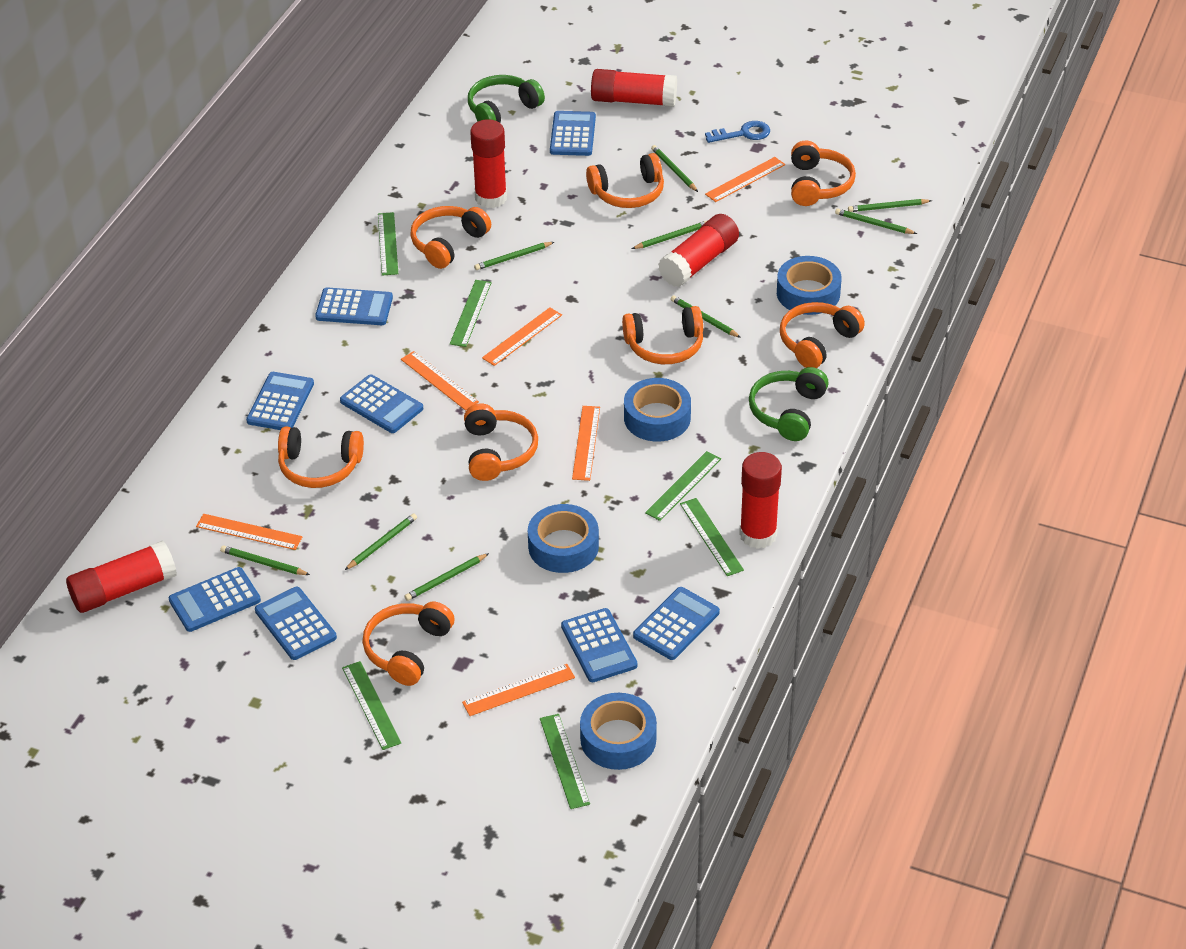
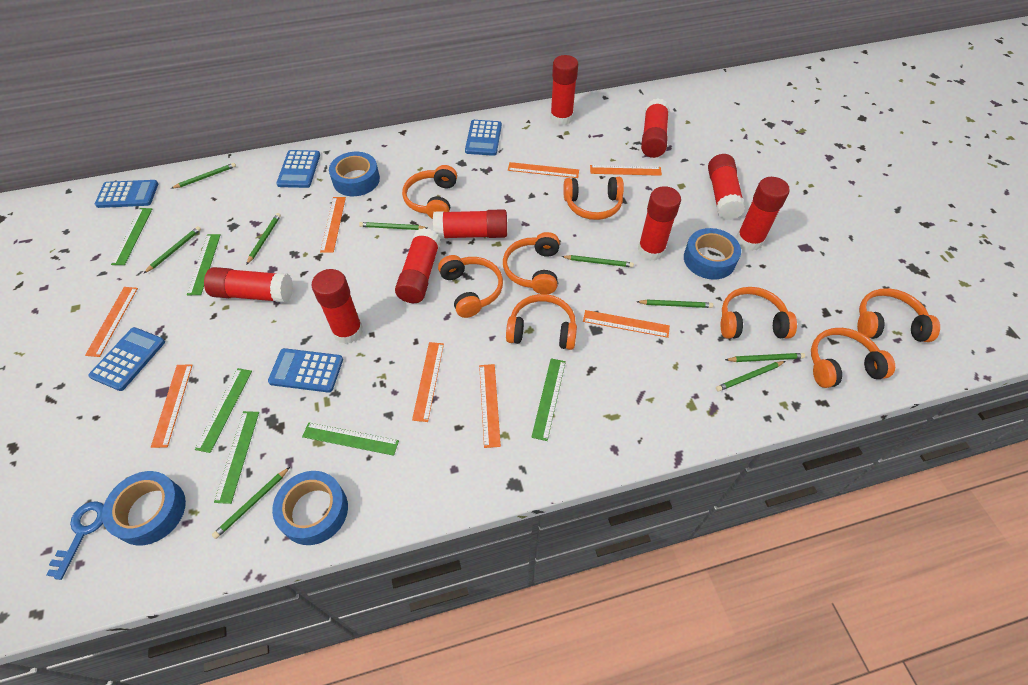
blue calculator: 8 -> 5
green headphones: 2 -> 0
orange ruler: 6 -> 8
red glue stick: 5 -> 9

